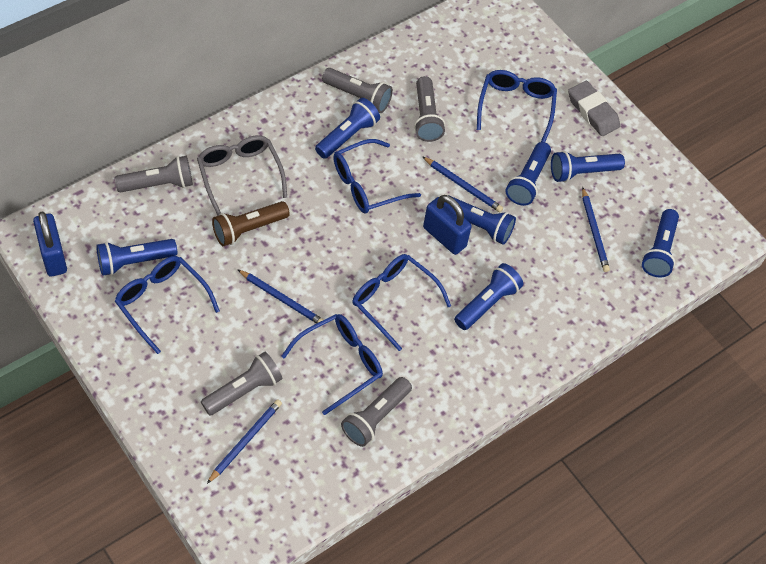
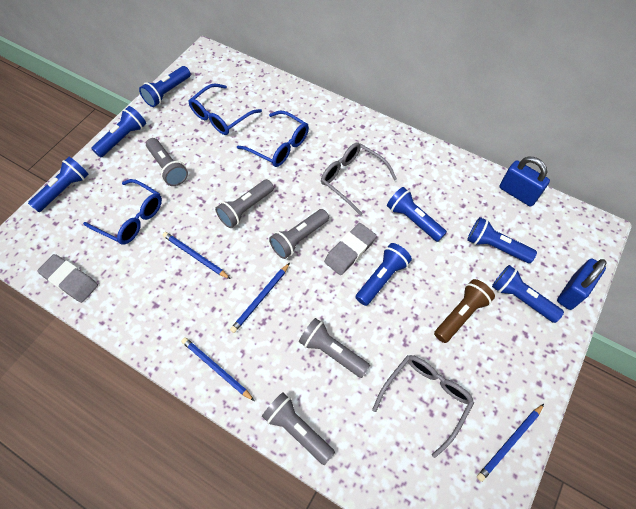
blue glasses: 5 -> 3
grey eraser: 1 -> 2
grey glasses: 1 -> 2

